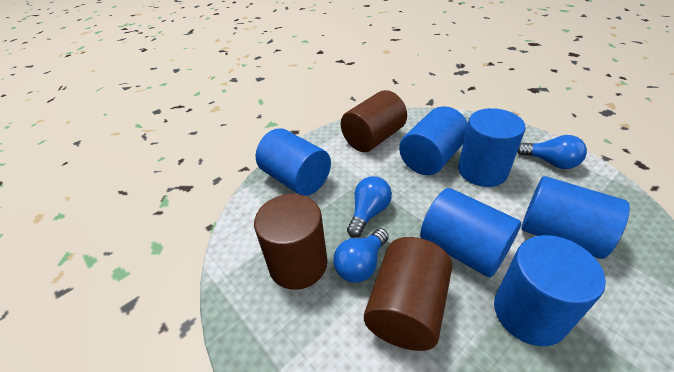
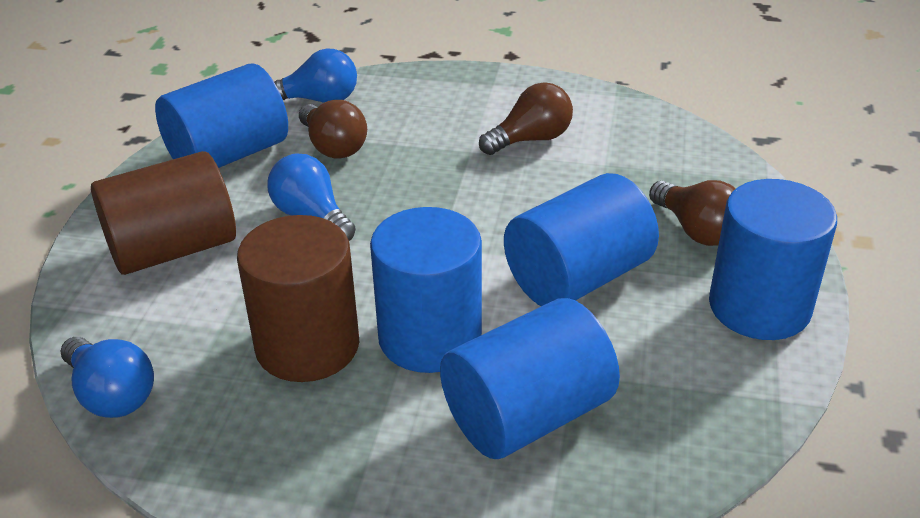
blue cylinder: 6 -> 5
brown cylinder: 3 -> 2
brown light bulb: 0 -> 3

